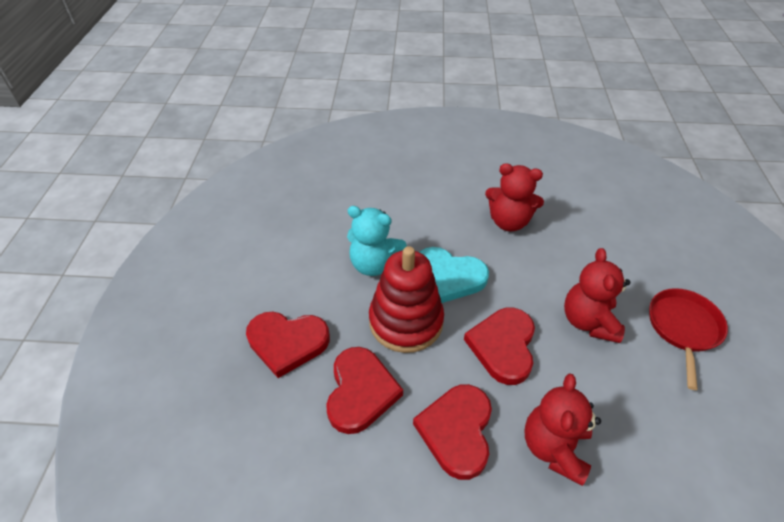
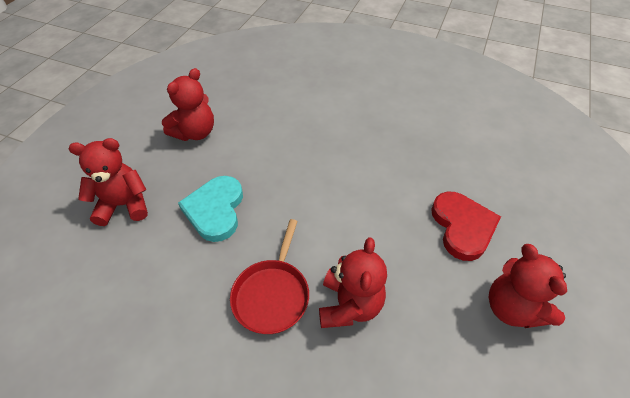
red heart: 4 -> 1
red stacking toy: 1 -> 0
red teddy bear: 3 -> 4
turquoise teddy bear: 1 -> 0

